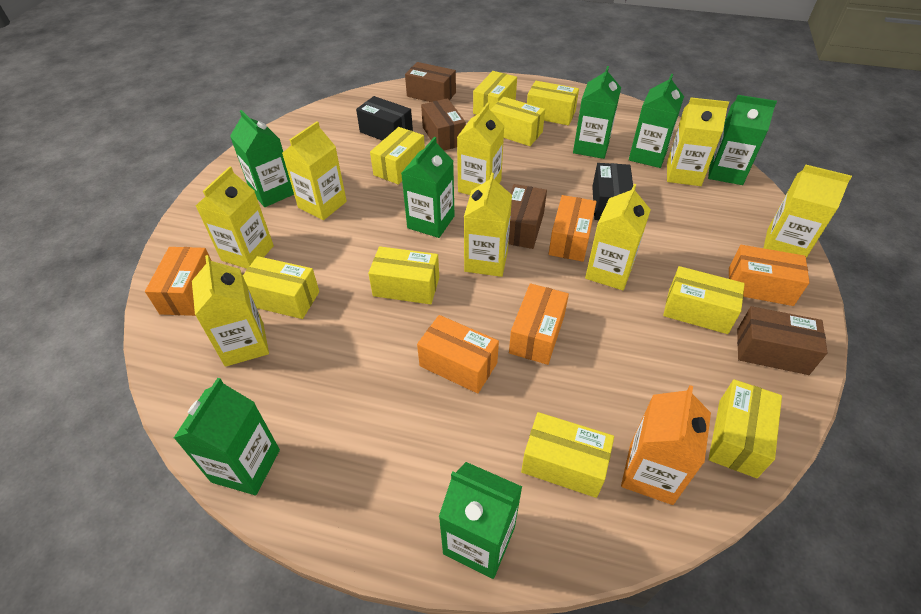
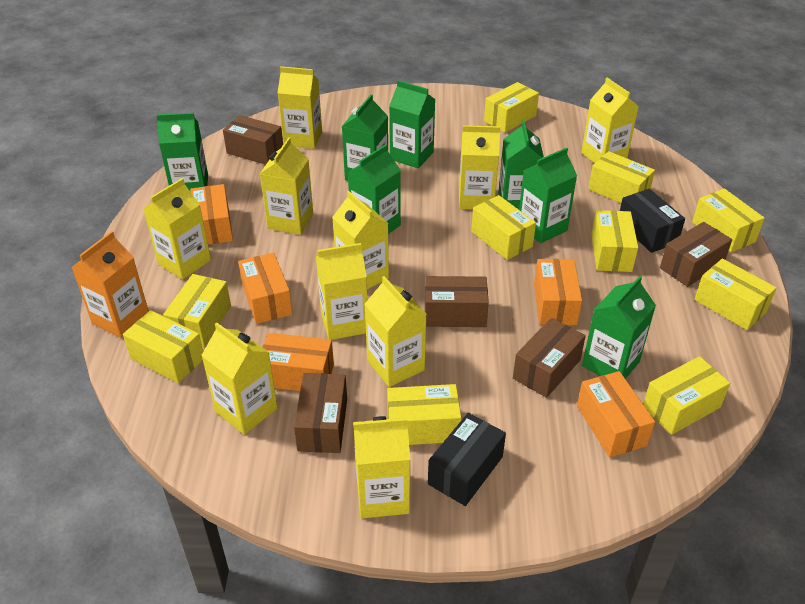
brown box: 4 -> 5
yellow box: 9 -> 10
yellow carton: 8 -> 10

